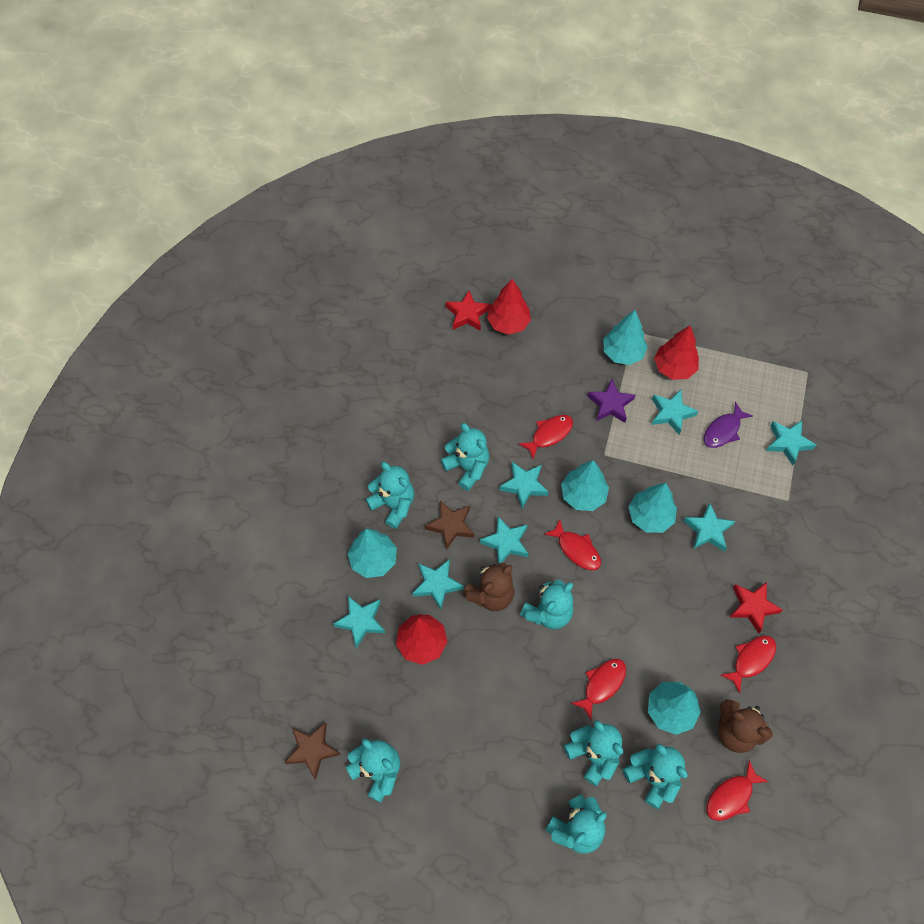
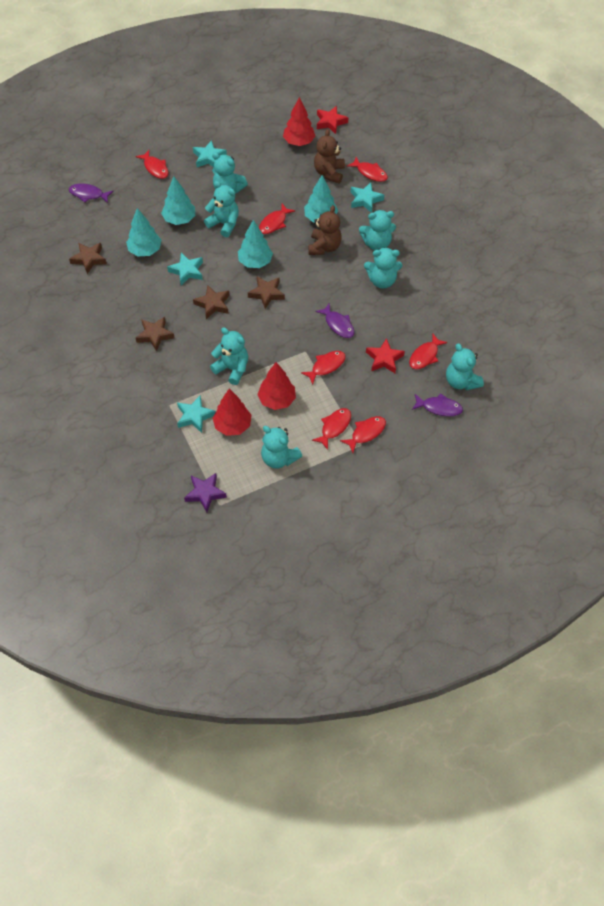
brown star: 2 -> 4
purple fish: 1 -> 3
red fish: 5 -> 7
turquoise star: 7 -> 4
turquoise tree: 5 -> 4

